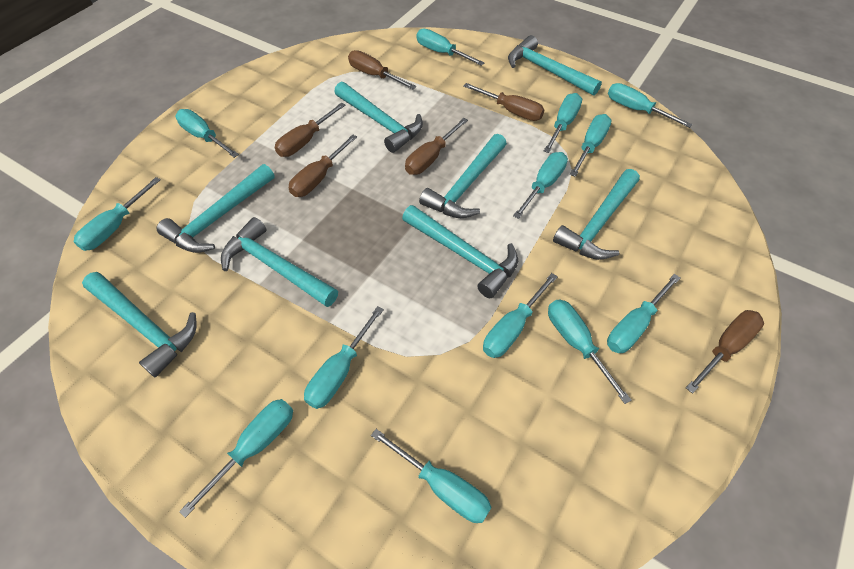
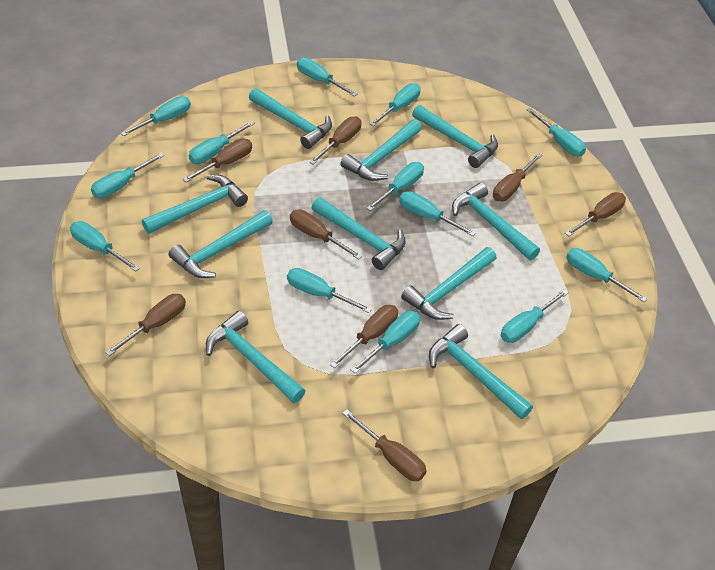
brown screwdriver: 6 -> 8
turquoise hammer: 8 -> 10

